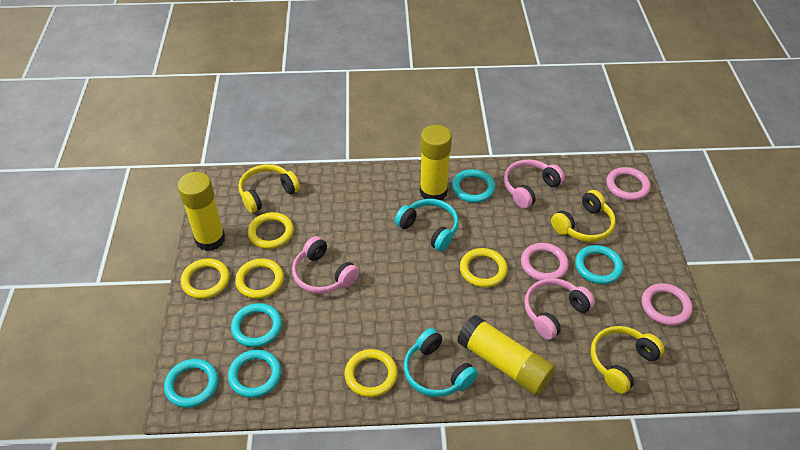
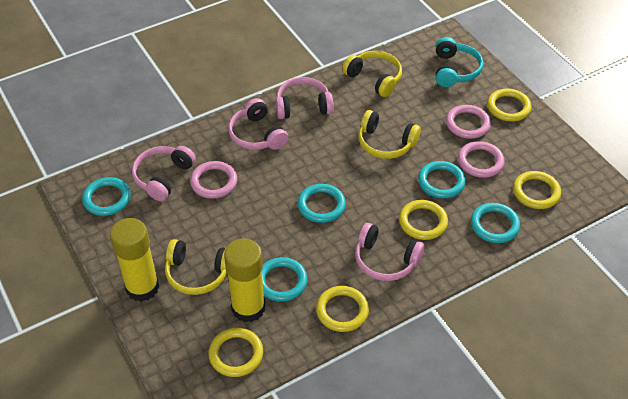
pink headphones: 3 -> 4
turquoise headphones: 2 -> 1
yellow glue stick: 3 -> 2

